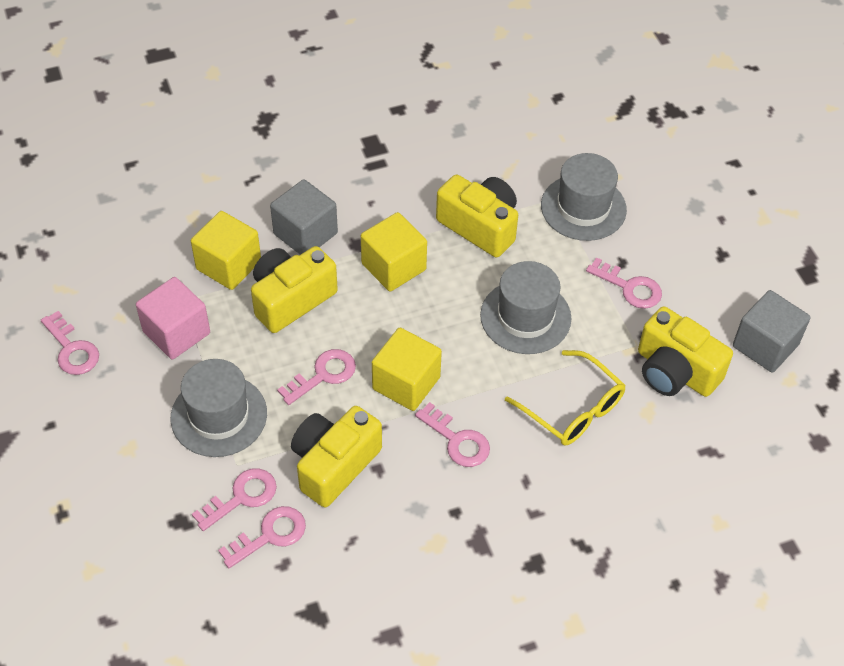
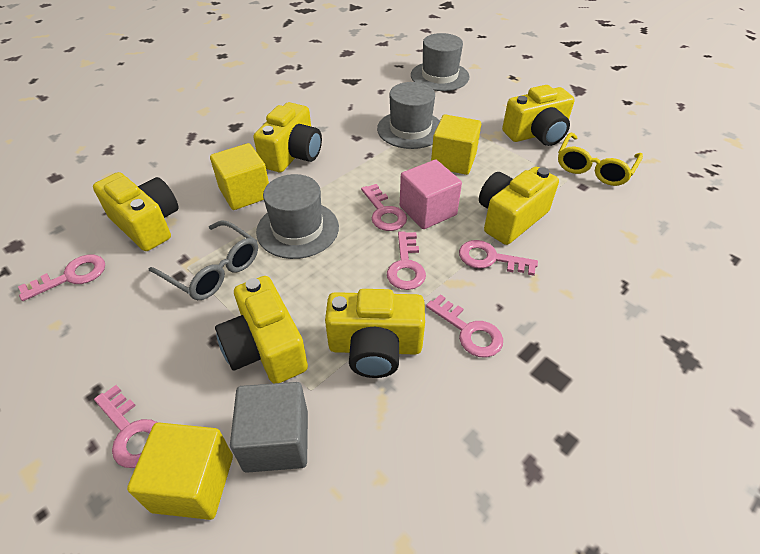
grey cube: 2 -> 1
grey glasses: 0 -> 1
yellow camera: 4 -> 6

